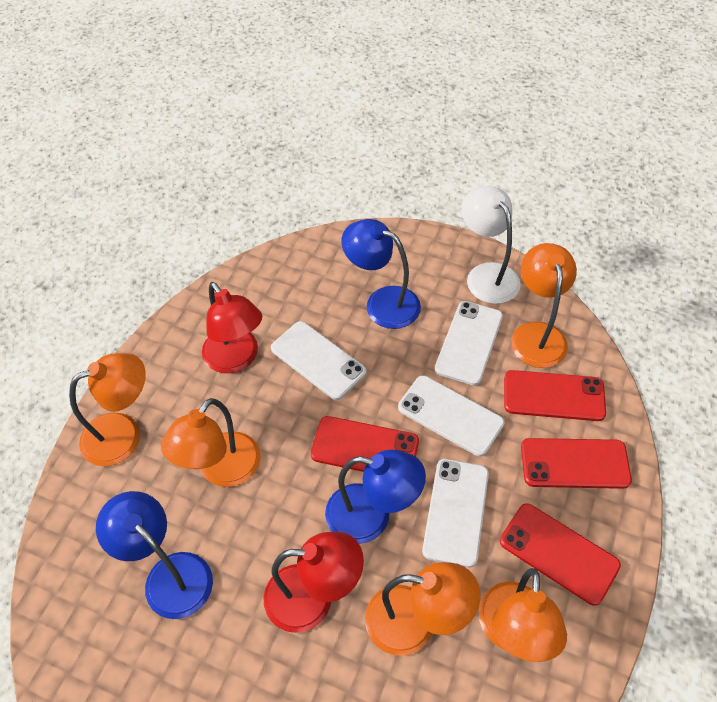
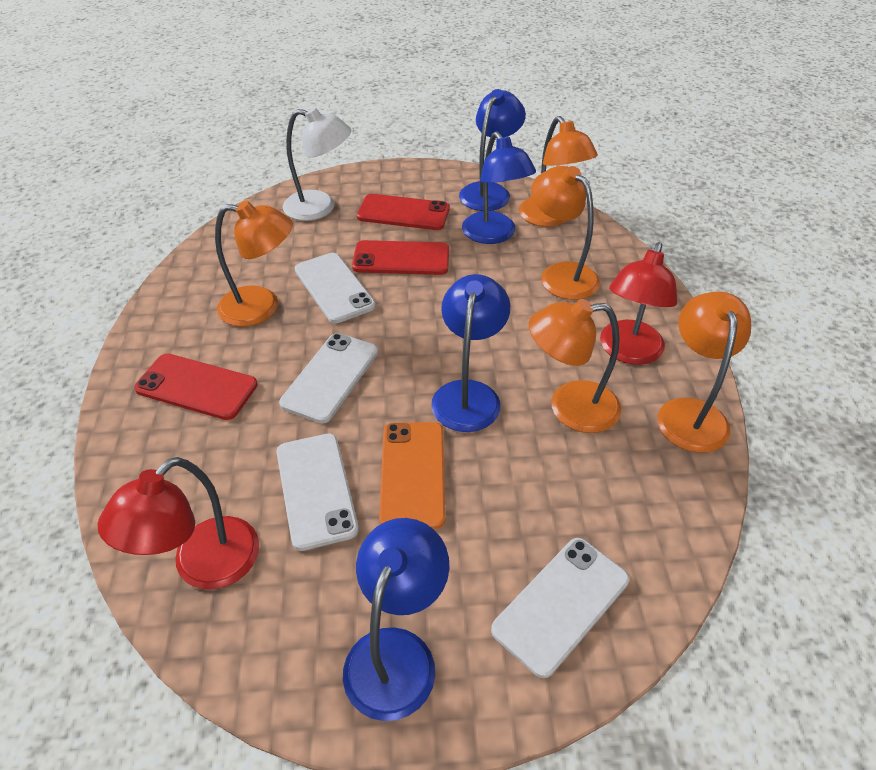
blue lamp: 3 -> 4
orange phone: 0 -> 1
red phone: 4 -> 3

